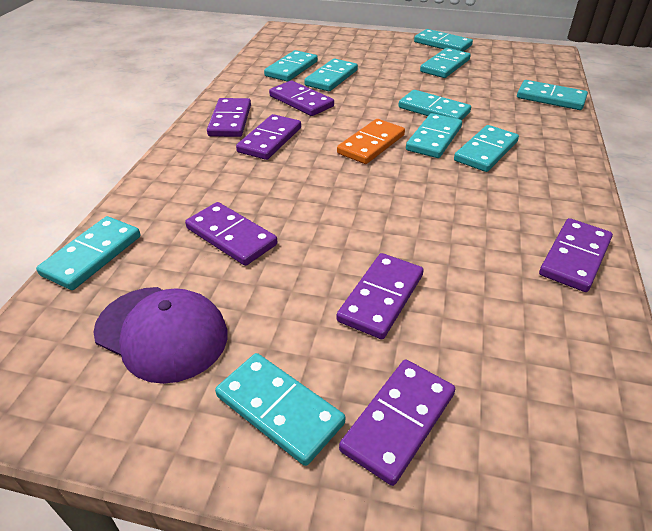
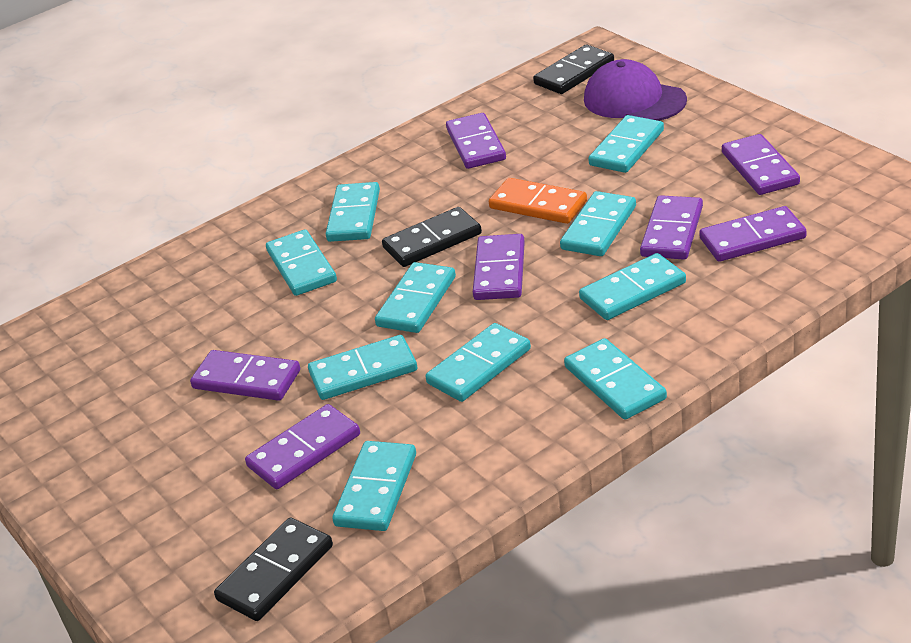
black domino: 0 -> 3

